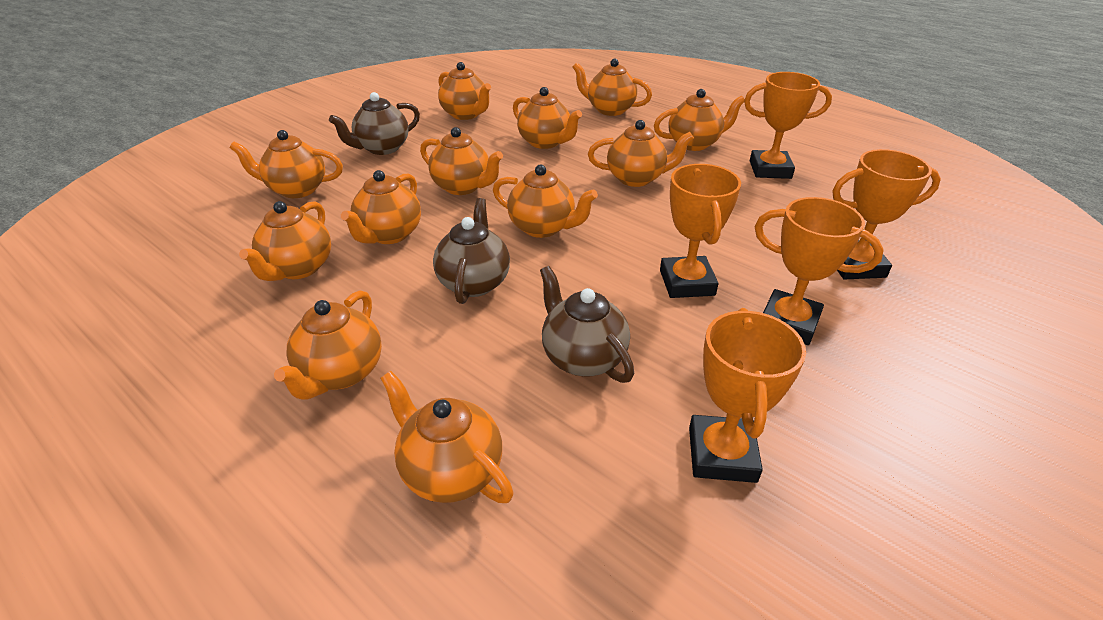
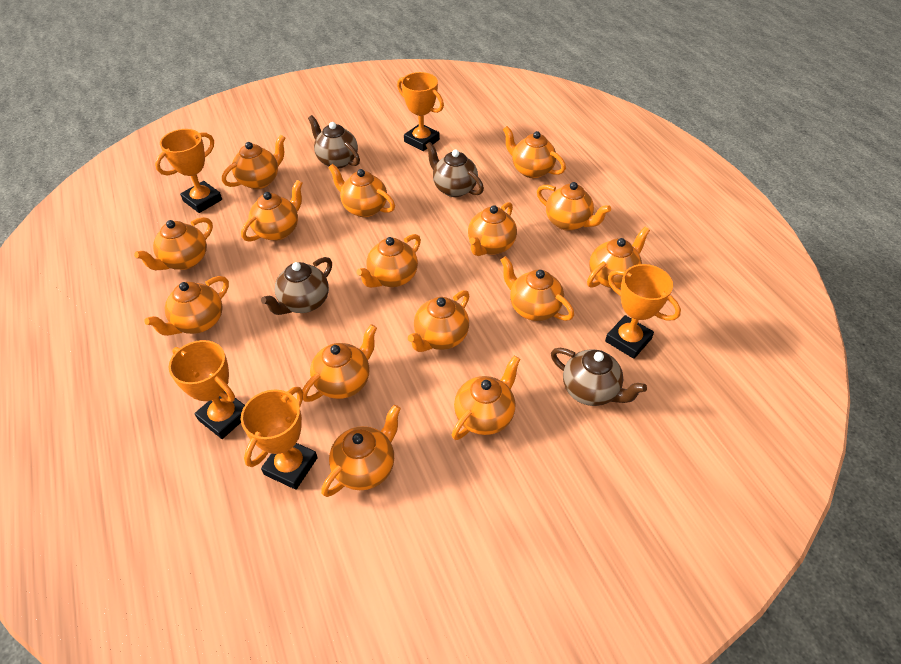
brown teapot: 3 -> 4
orange teapot: 12 -> 15

